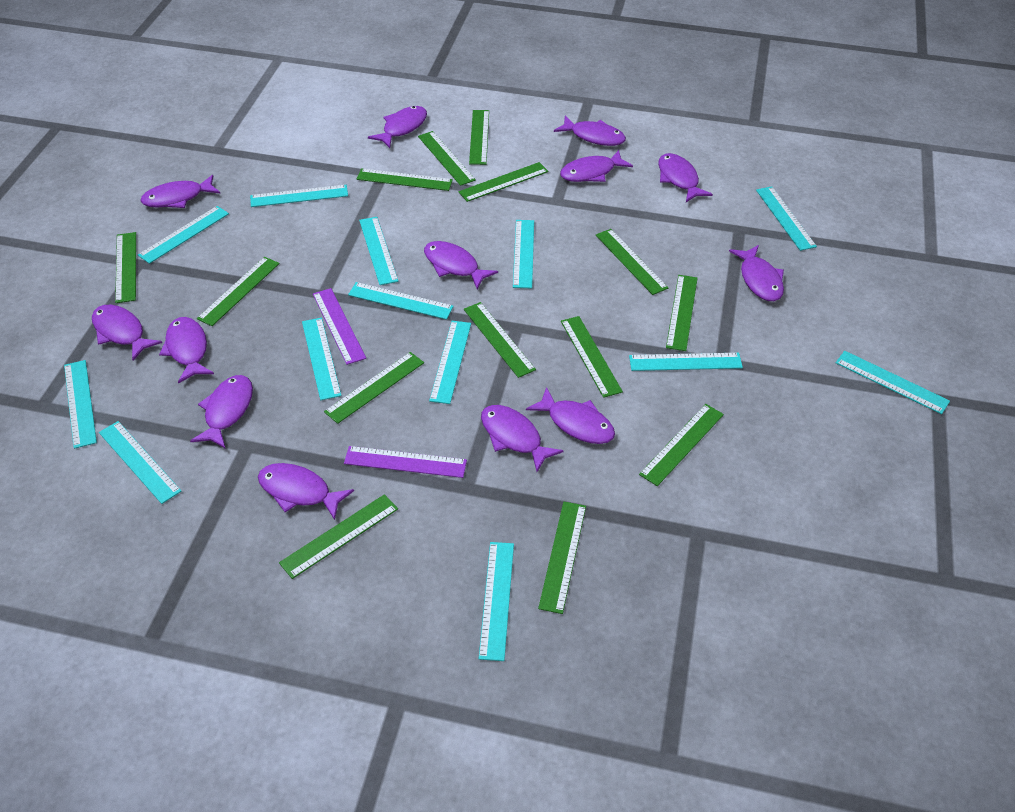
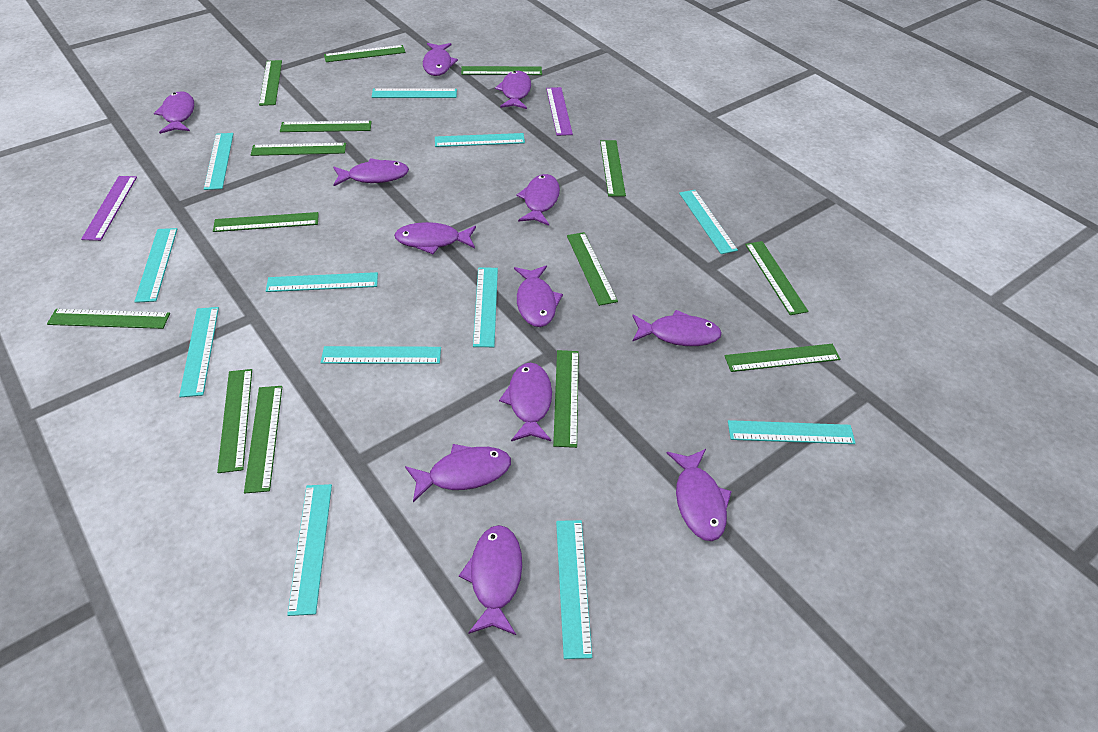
purple fish: 13 -> 12
turquoise ruler: 13 -> 12

